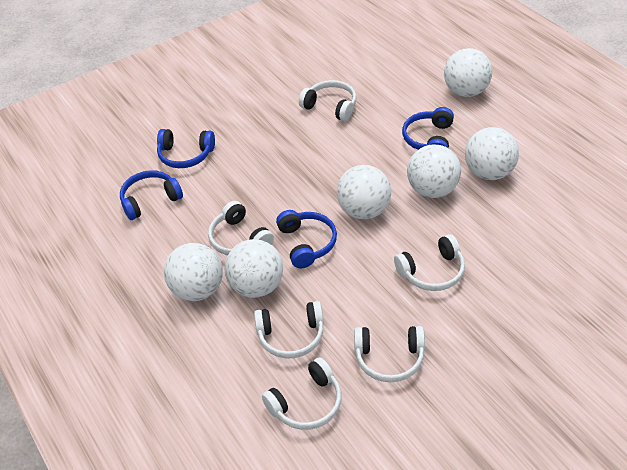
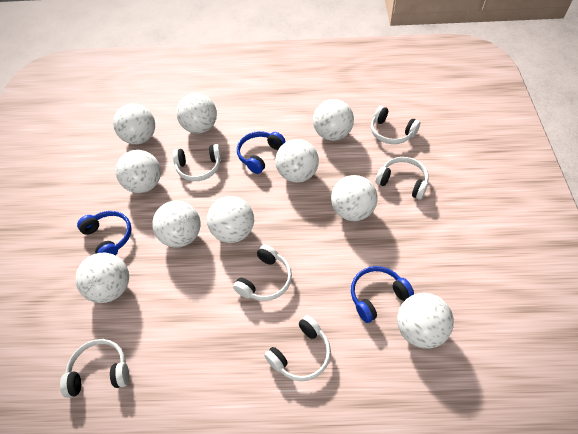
blue headphones: 4 -> 3
white ball: 6 -> 10

